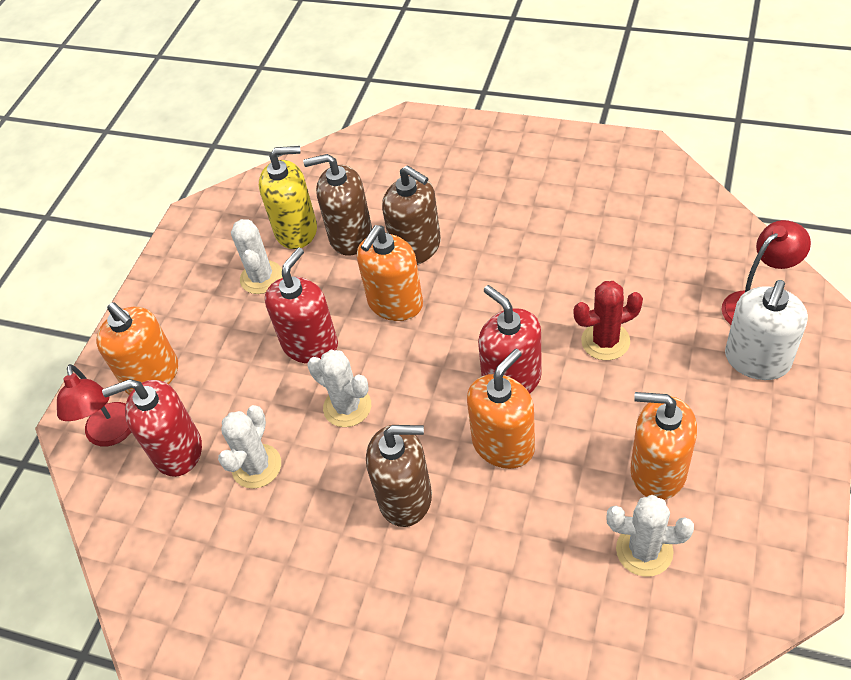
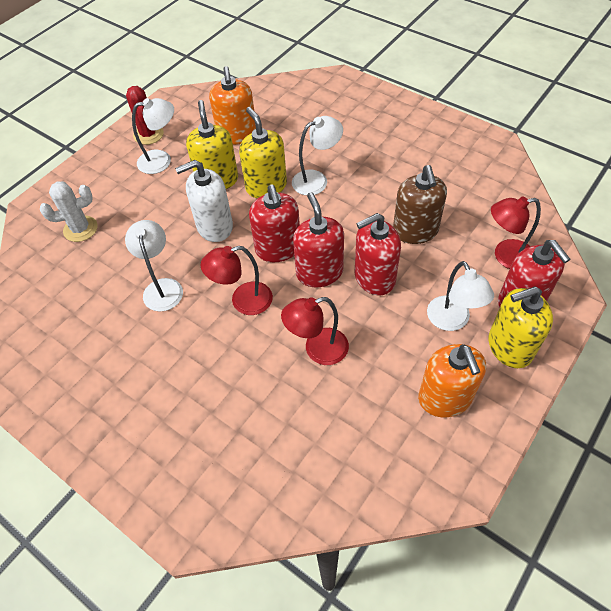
brown soap dispenser: 3 -> 1
orange soap dispenser: 4 -> 2
red lamp: 2 -> 3
red soap dispenser: 3 -> 4
white cactus: 4 -> 1
white lamp: 0 -> 4
yellow soap dispenser: 1 -> 3

